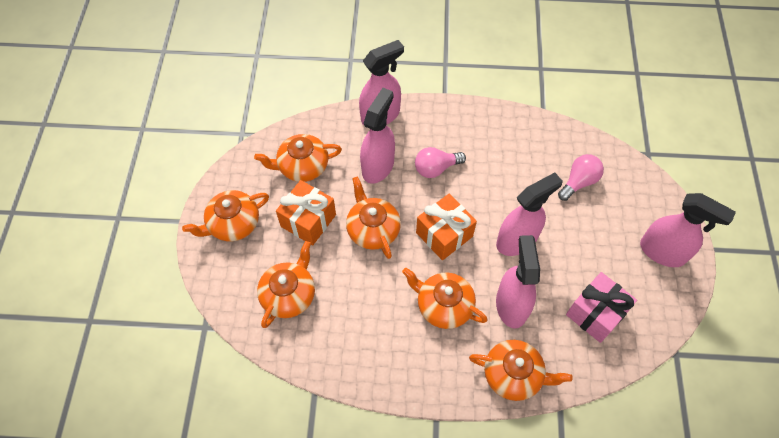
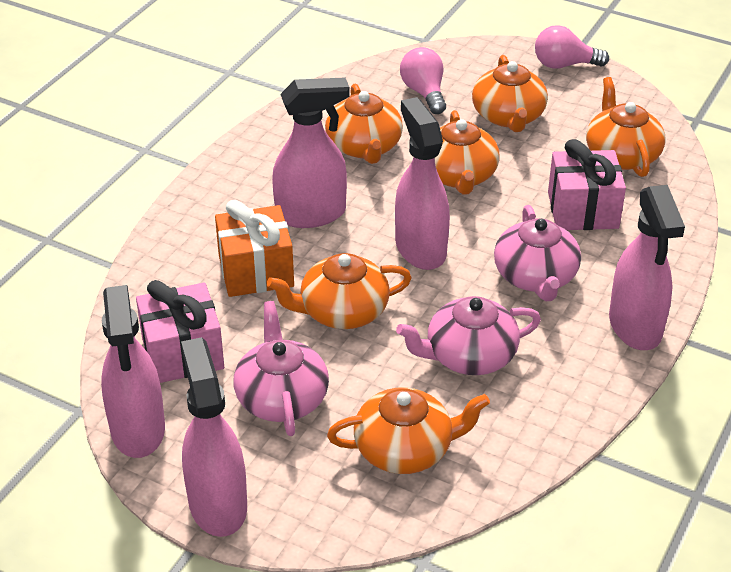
orange gift: 2 -> 1
pink gift: 1 -> 2
pink teapot: 0 -> 3

